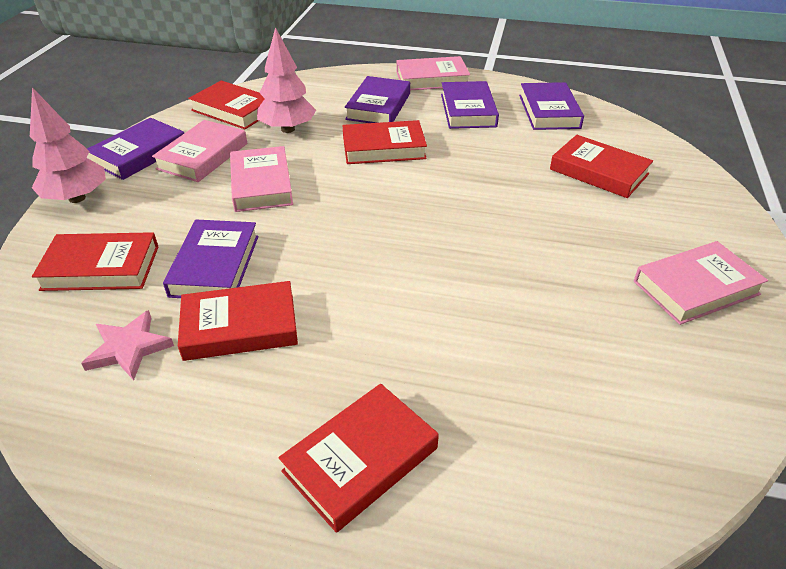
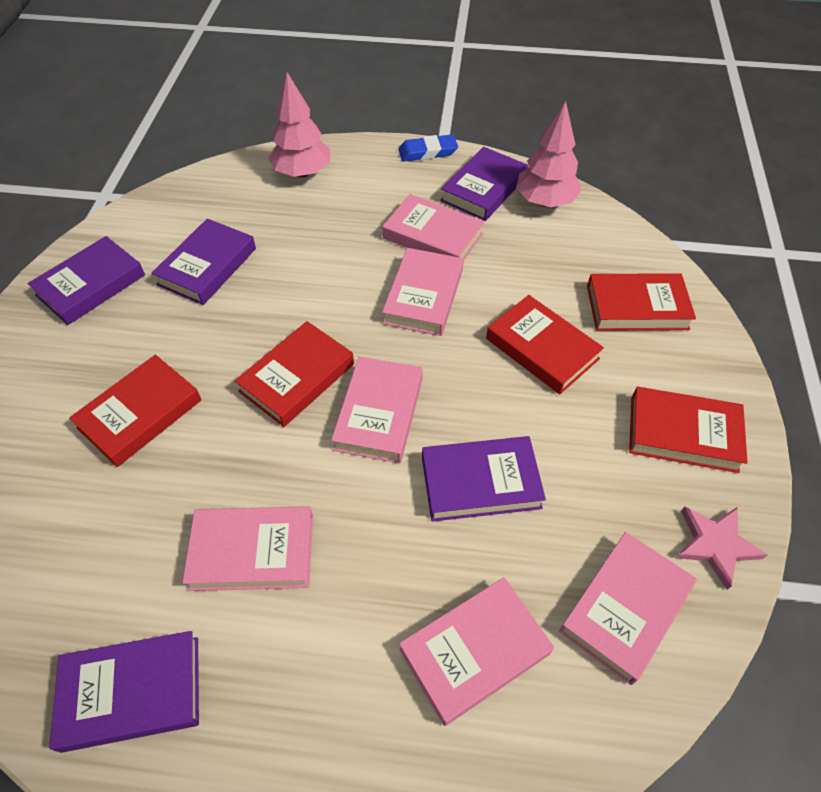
blue eraser: 0 -> 1
pink book: 4 -> 6
red book: 6 -> 5

